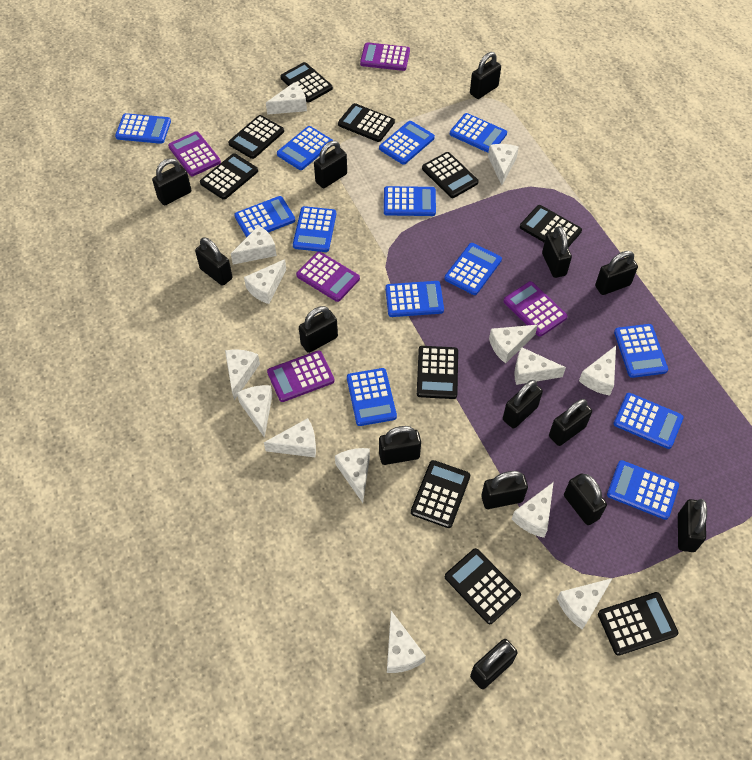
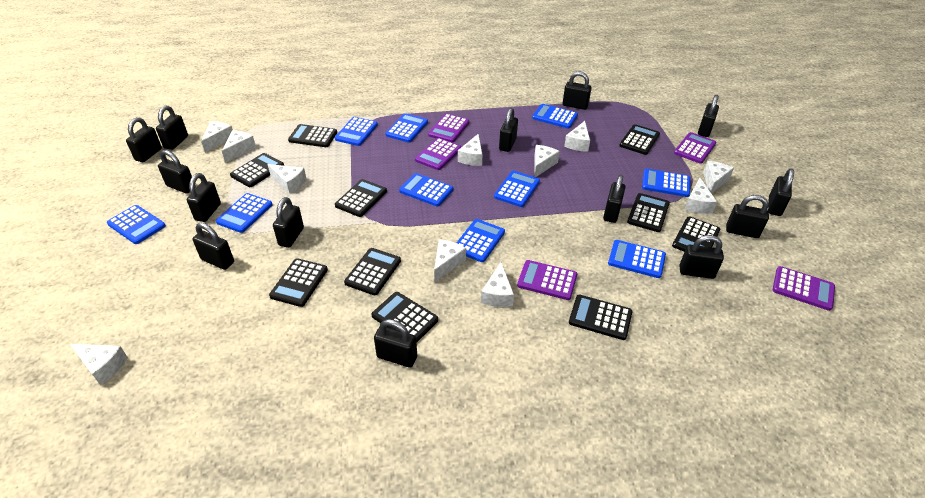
blue calculator: 13 -> 10
white cheese: 14 -> 11

